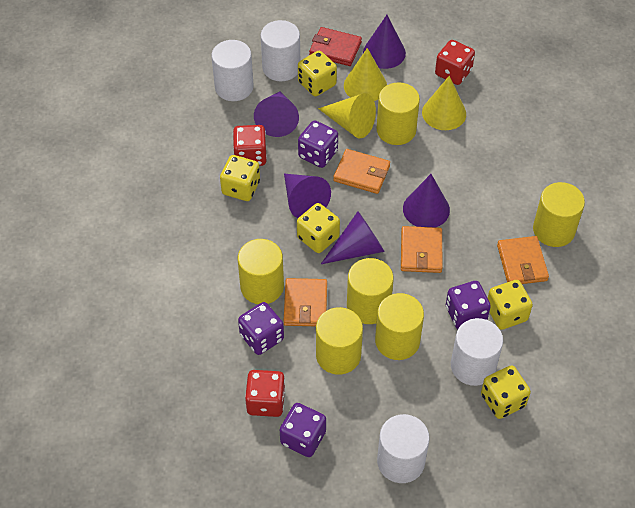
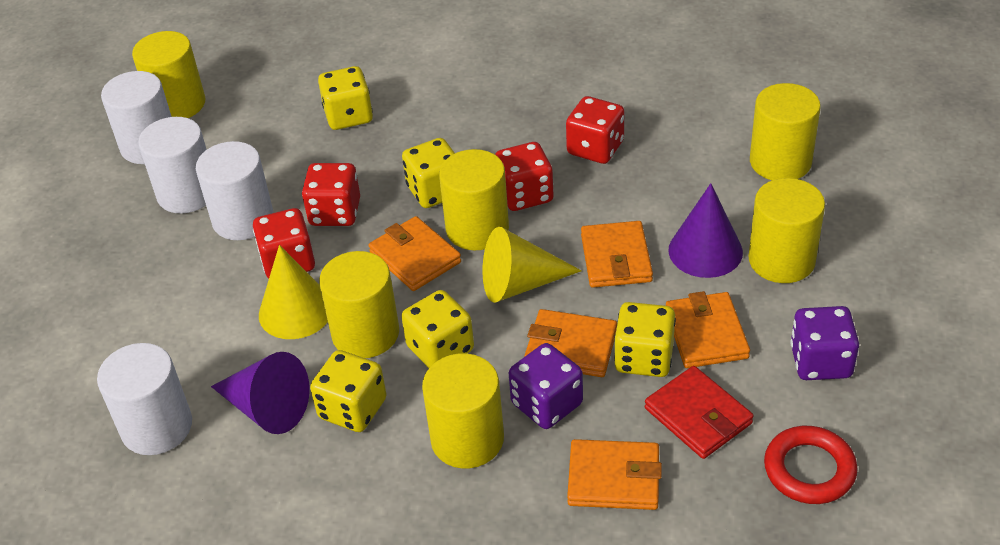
orange wallet: 4 -> 5
purple cone: 5 -> 2
purple dice: 4 -> 2
red dice: 3 -> 4
red ring: 0 -> 1
yellow cone: 3 -> 2

